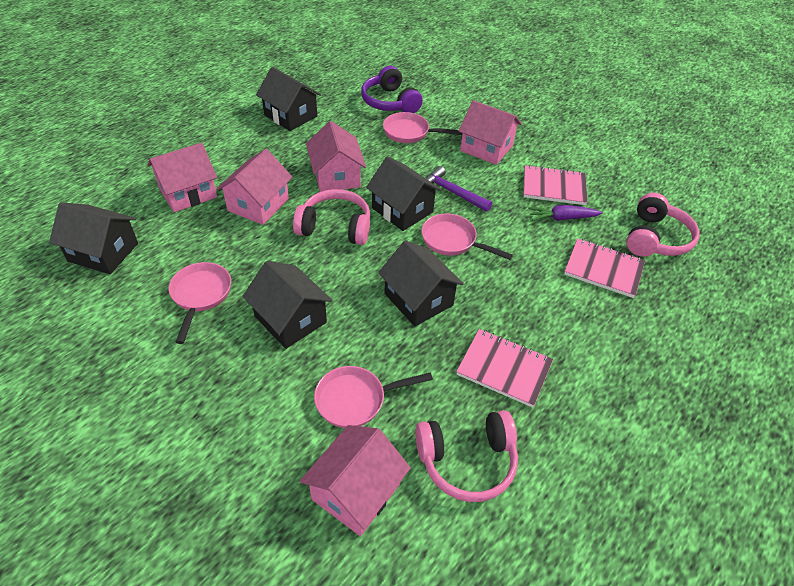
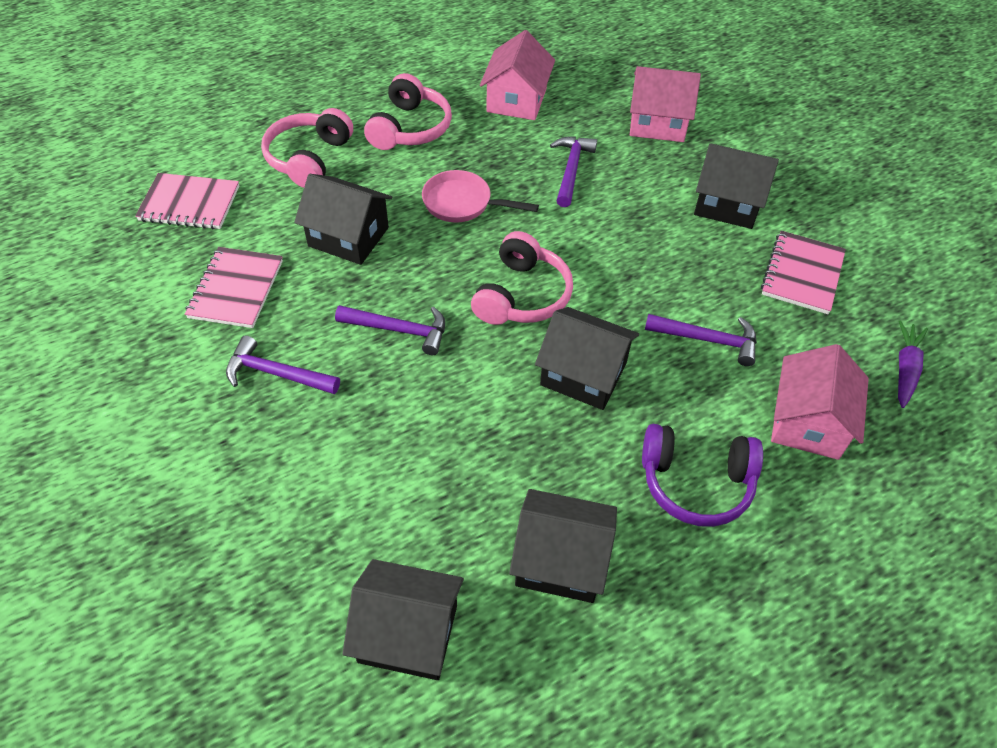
pink house: 5 -> 3
pink pan: 4 -> 1
purple hammer: 1 -> 4

